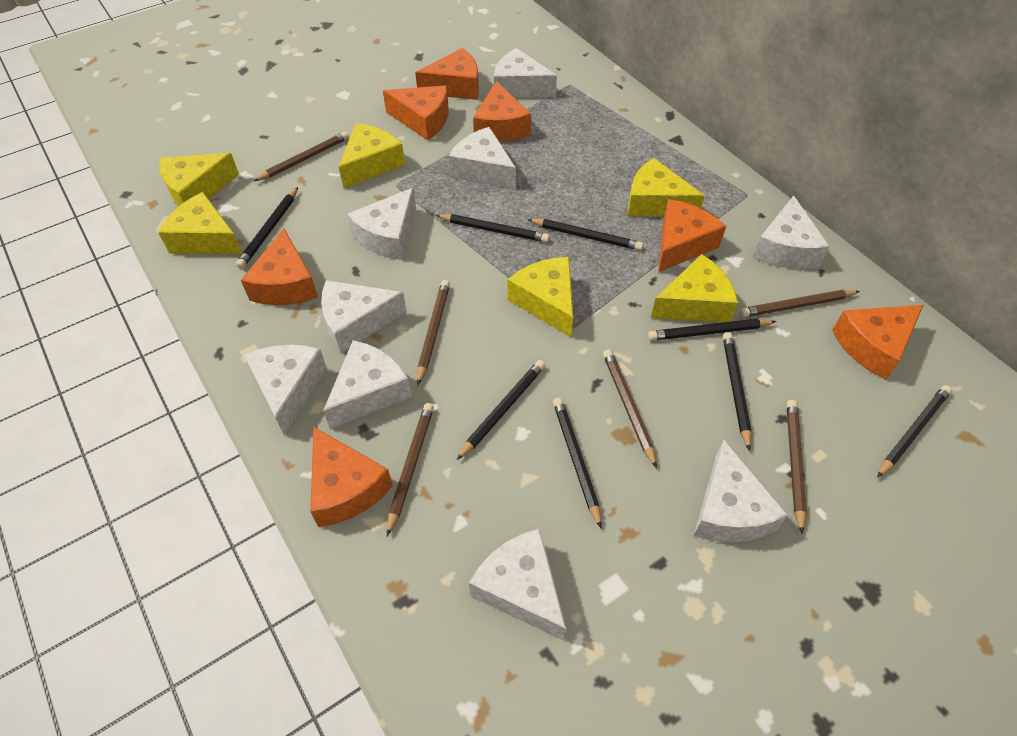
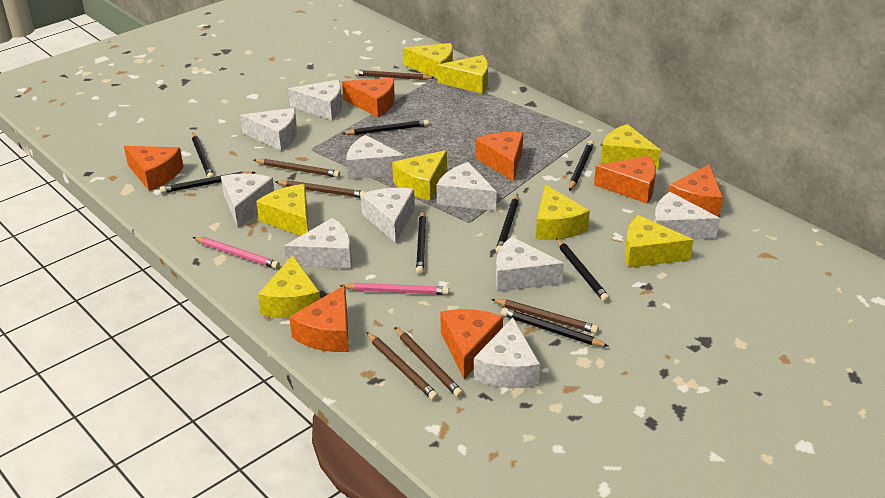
pink pencil: 0 -> 2
white cheese: 9 -> 10
yellow cheese: 6 -> 8

